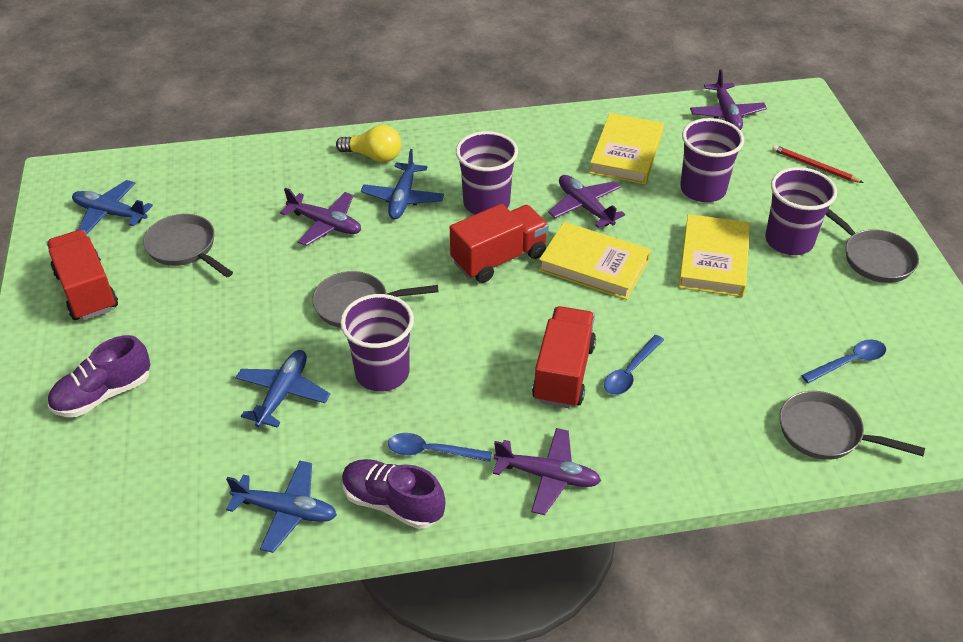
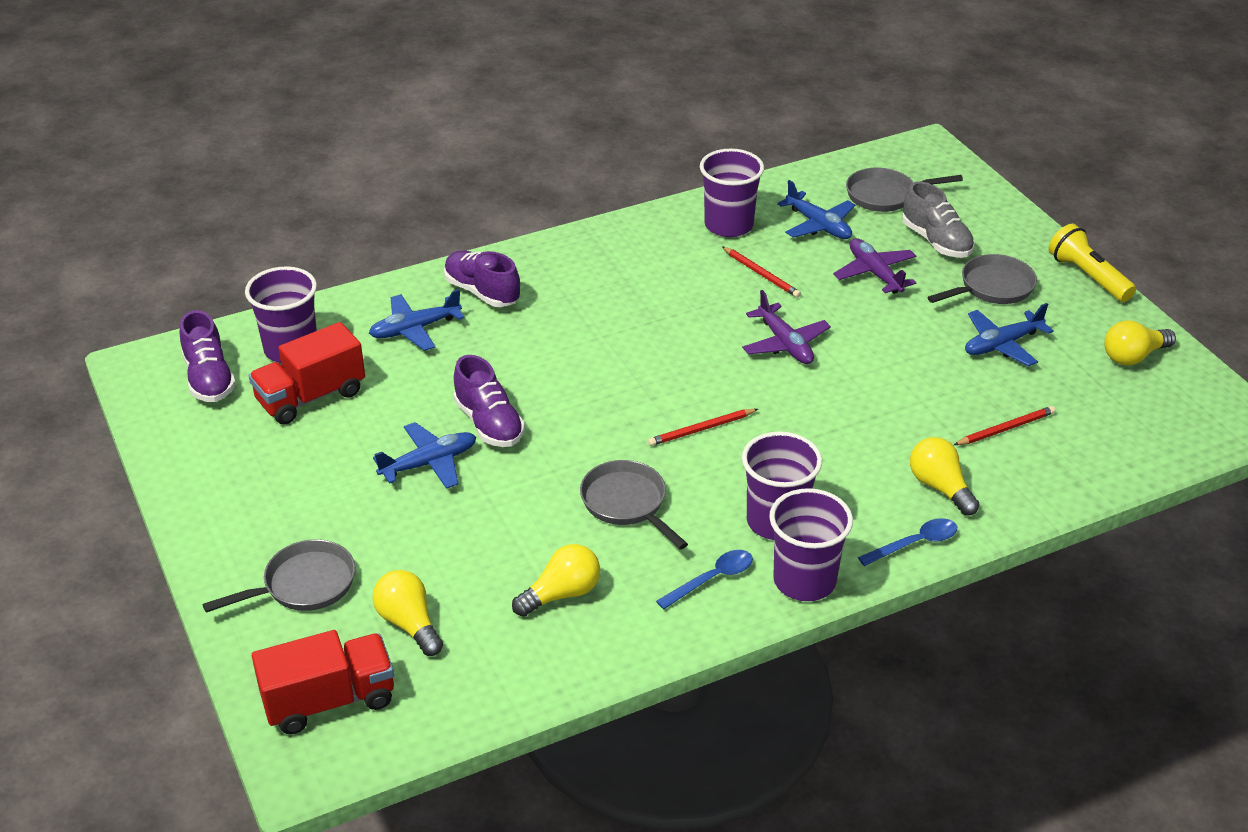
blue spoon: 3 -> 2
grey shoe: 0 -> 1
purple plane: 4 -> 2
purple shoe: 2 -> 3
red pencil: 1 -> 3
red truck: 3 -> 2
yellow book: 3 -> 0
yellow flashlight: 0 -> 1
yellow light bulb: 1 -> 4

